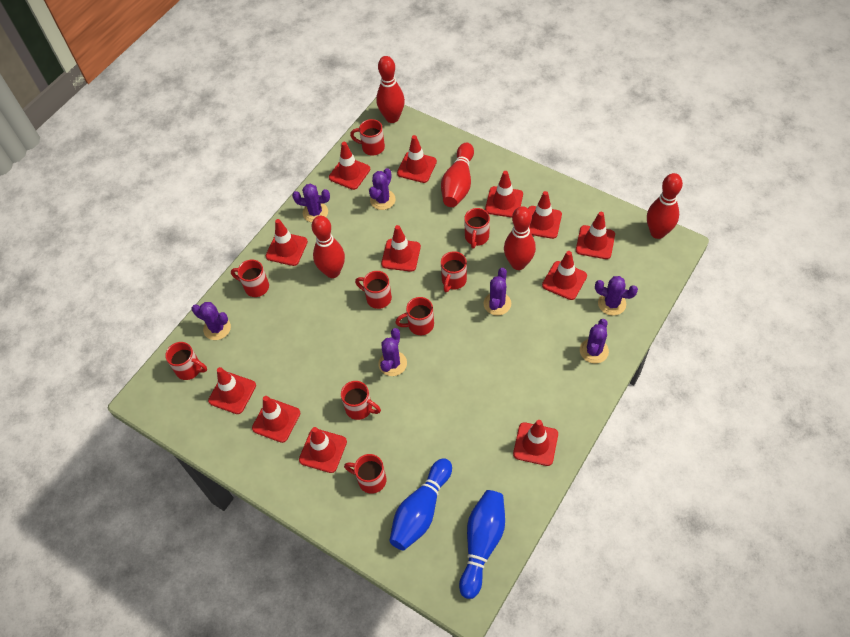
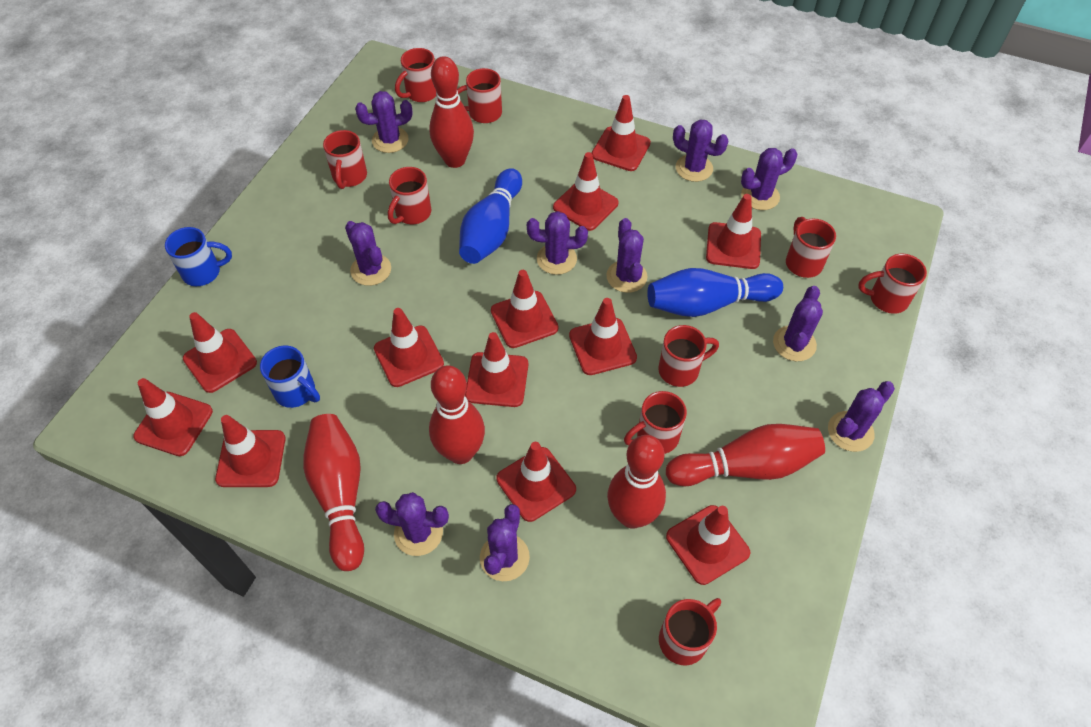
blue mug: 0 -> 2
purple cactus: 7 -> 10

